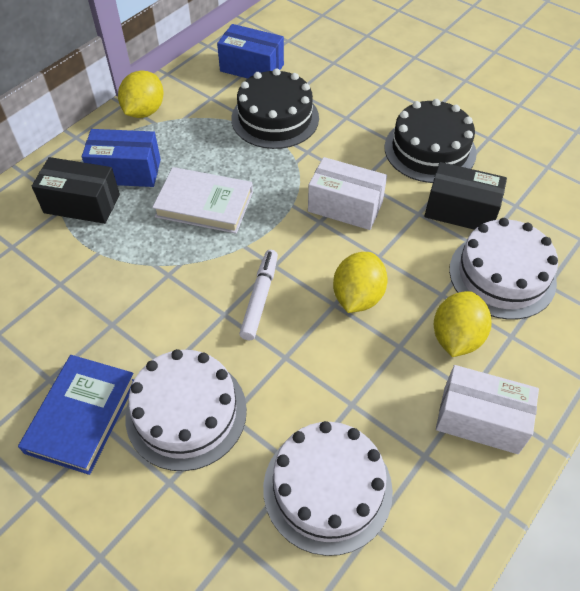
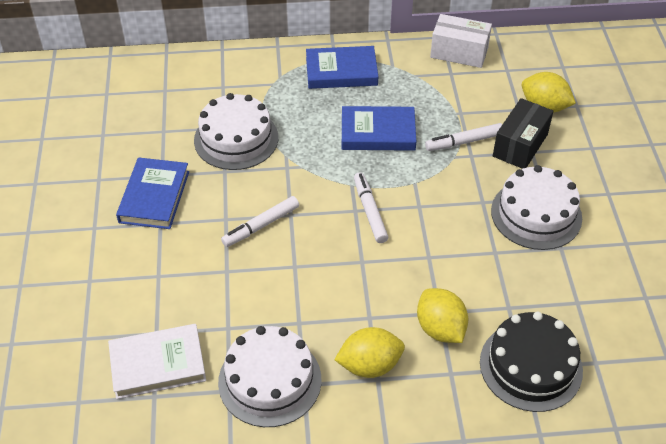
black box: 2 -> 1
black cake: 2 -> 1
blue book: 1 -> 3
blue box: 2 -> 0
white box: 2 -> 1
white marker: 1 -> 3

